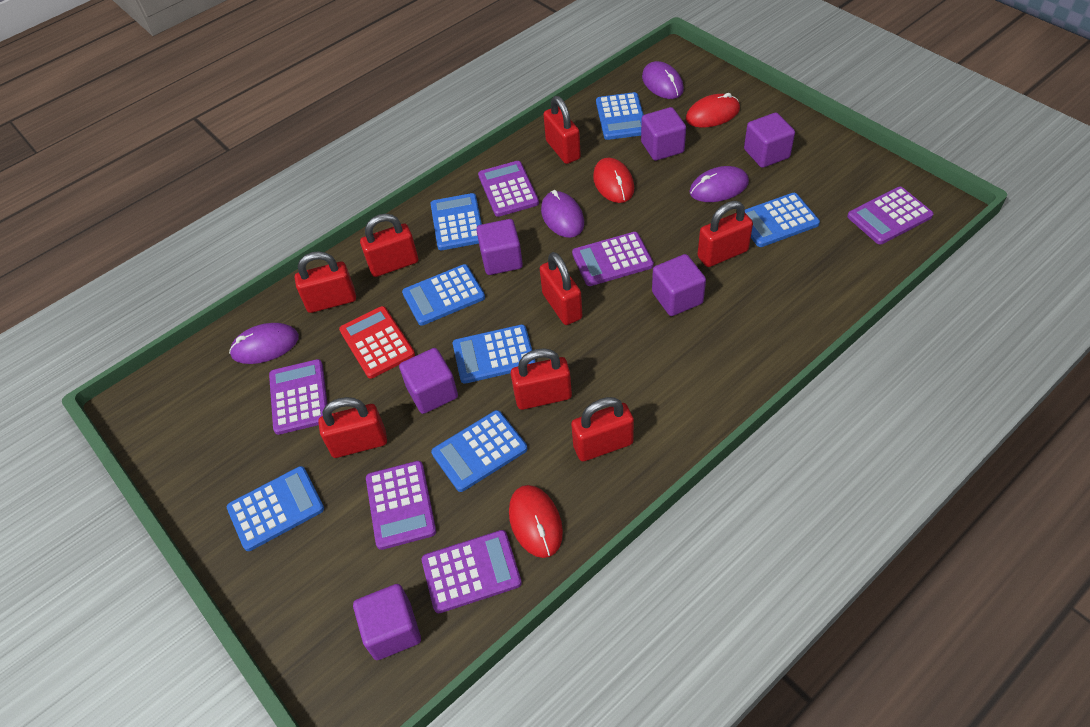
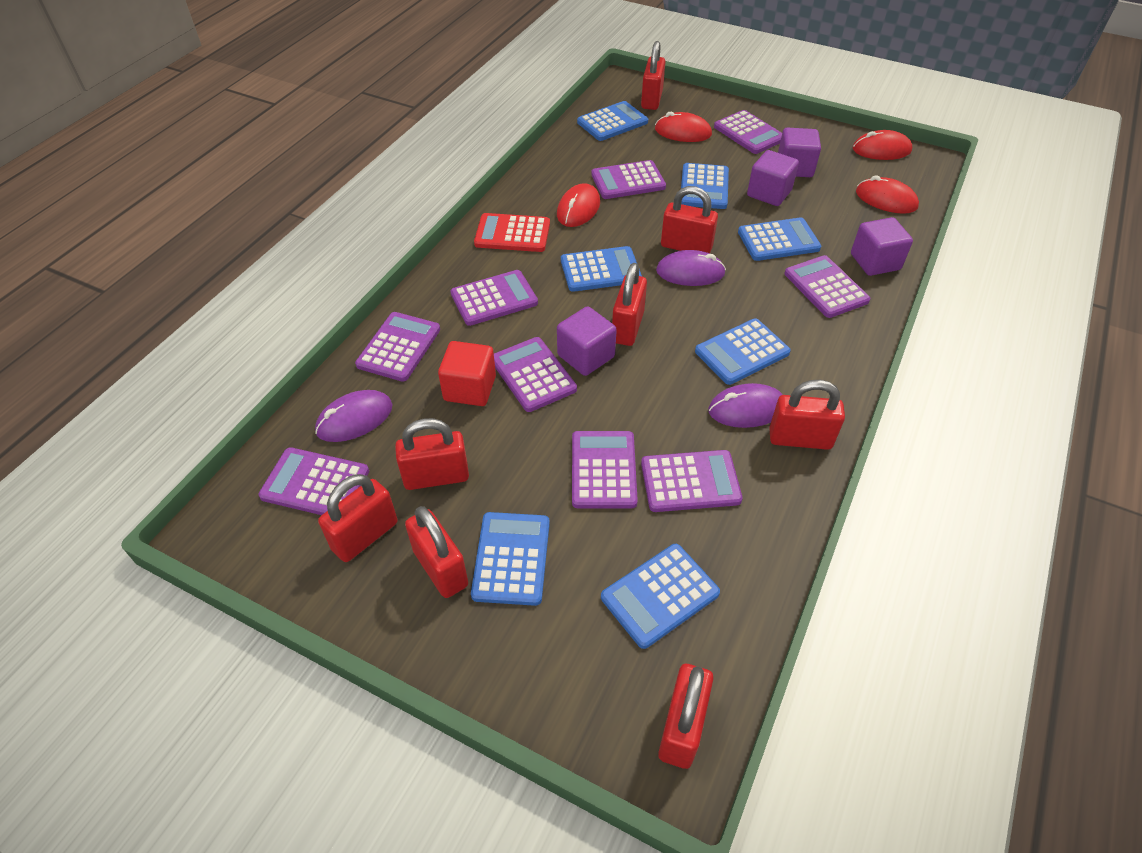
purple calculator: 6 -> 9
purple cube: 6 -> 4
purple mouse: 4 -> 3
red cube: 0 -> 1
red mouse: 3 -> 4

